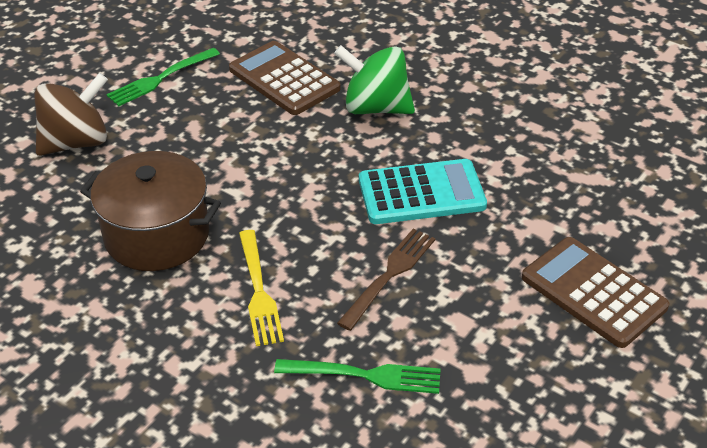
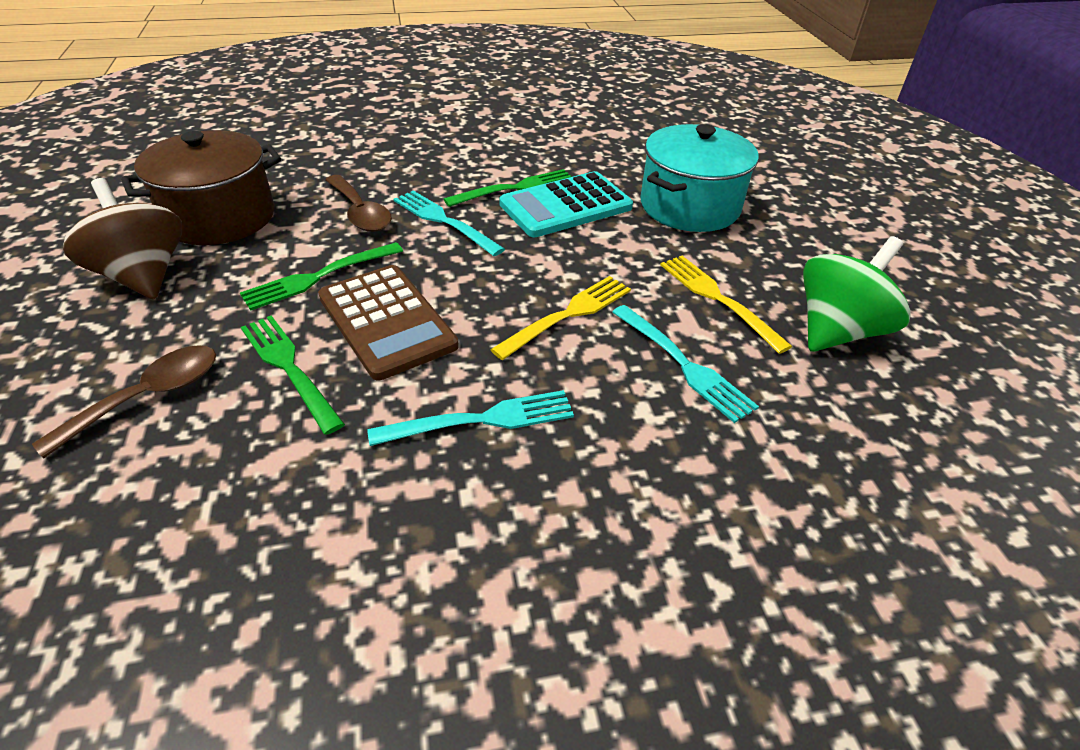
brown calculator: 2 -> 1
brown fork: 1 -> 0
brown spoon: 0 -> 2
green fork: 2 -> 3
turquoise fork: 0 -> 3
turquoise pot: 0 -> 1
yellow fork: 1 -> 2

